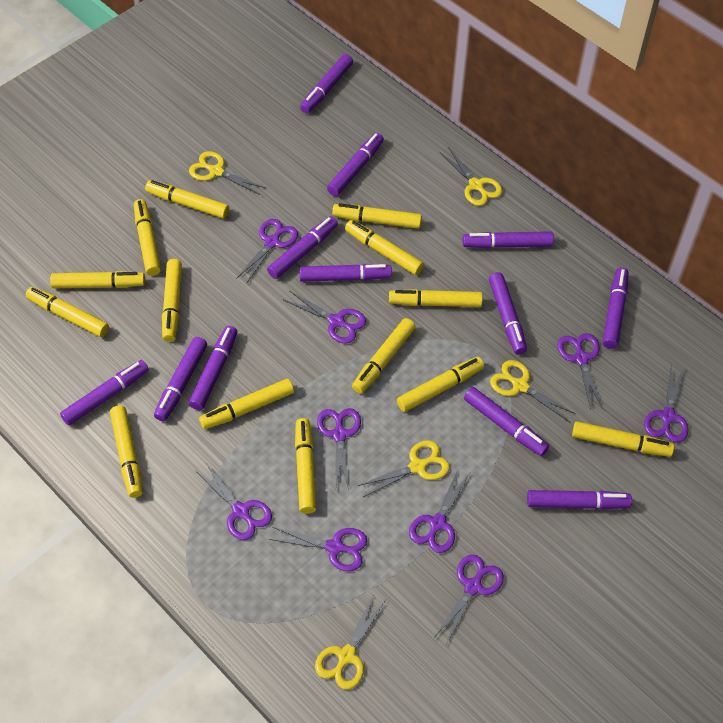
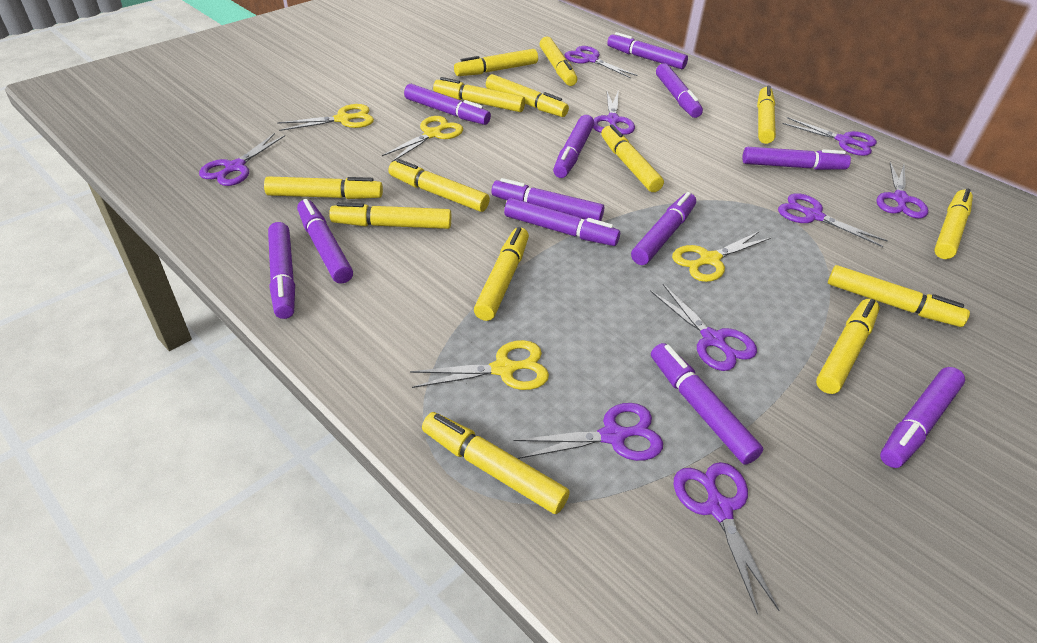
yellow scissors: 5 -> 4

